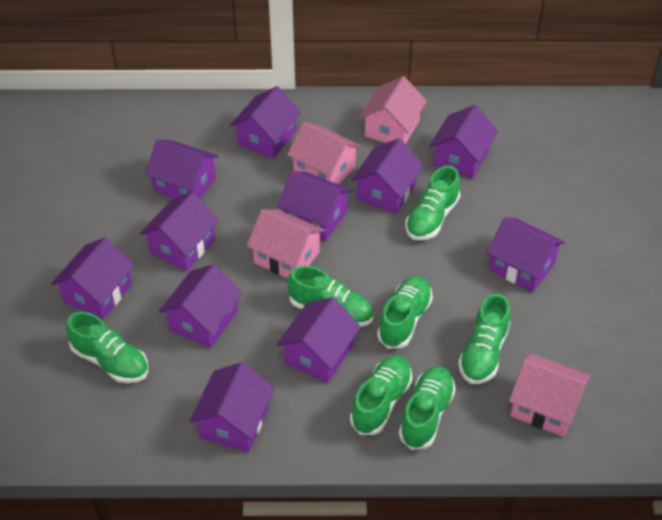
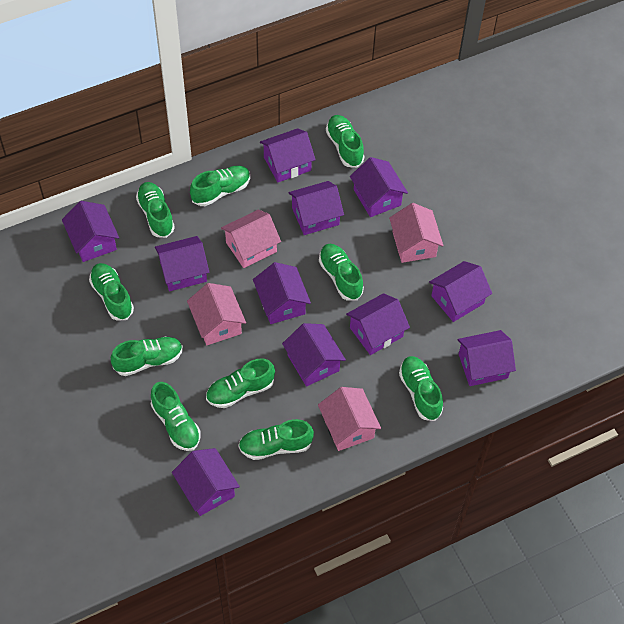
green shoe: 7 -> 10

